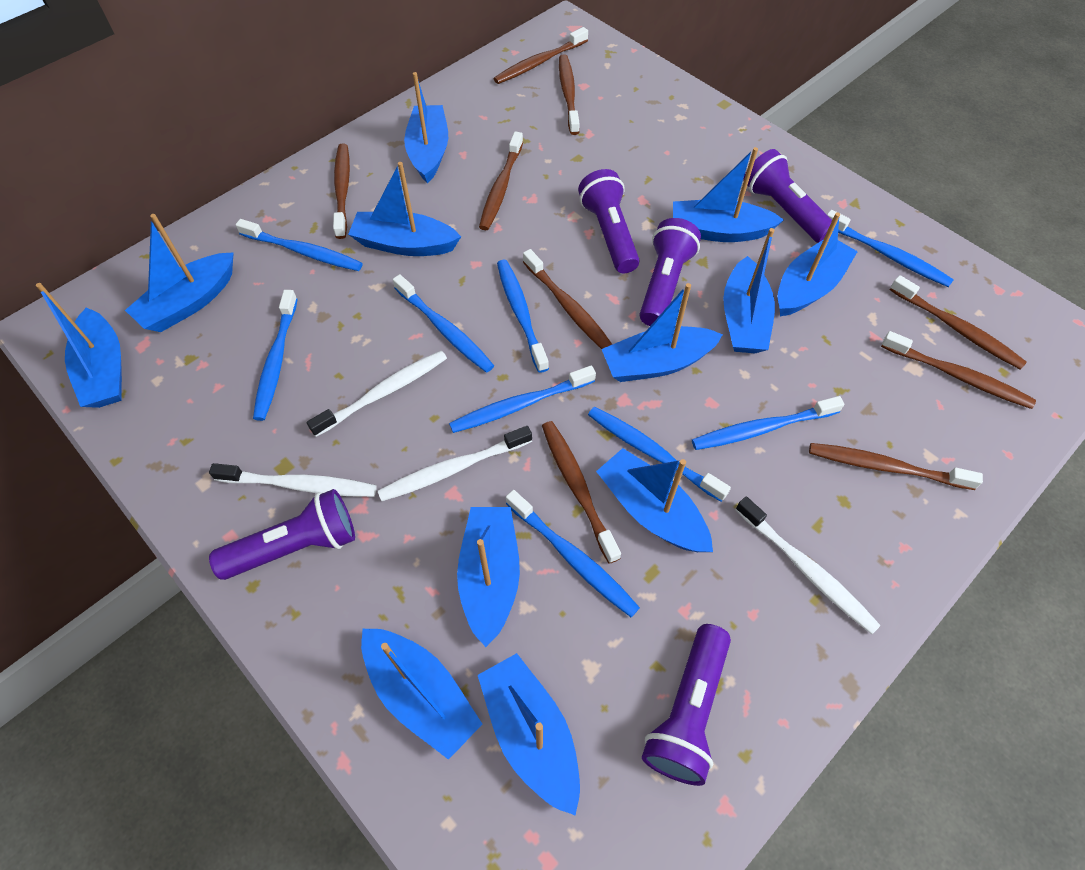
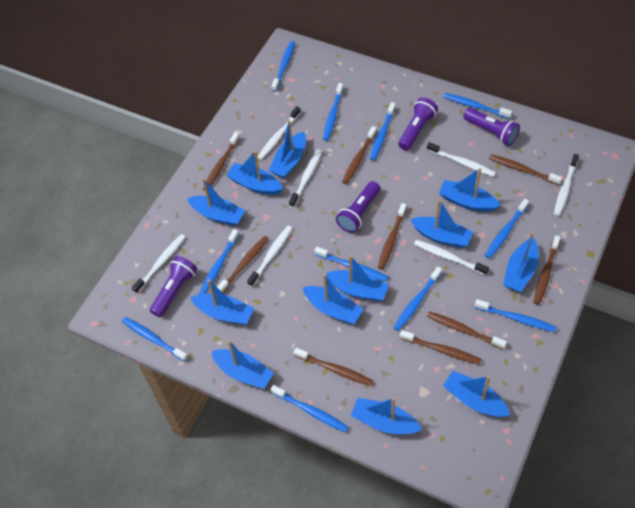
blue toothbrush: 9 -> 11
purple flashlight: 5 -> 4
white toothbrush: 4 -> 7

